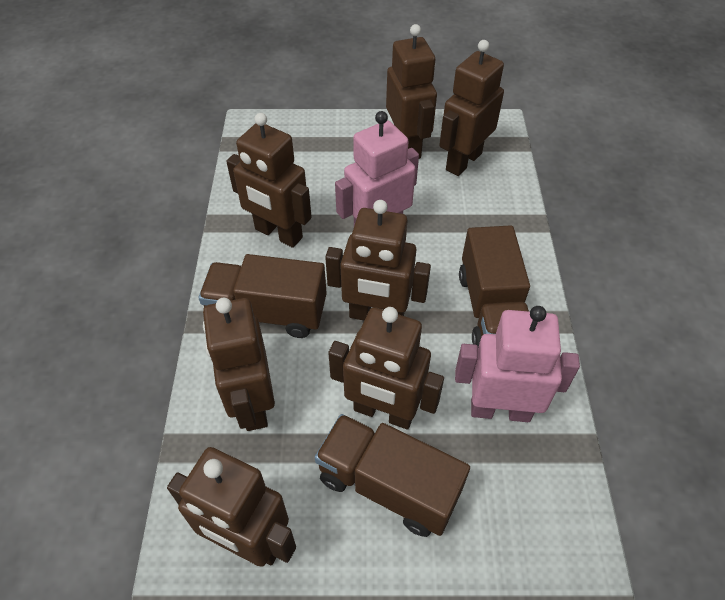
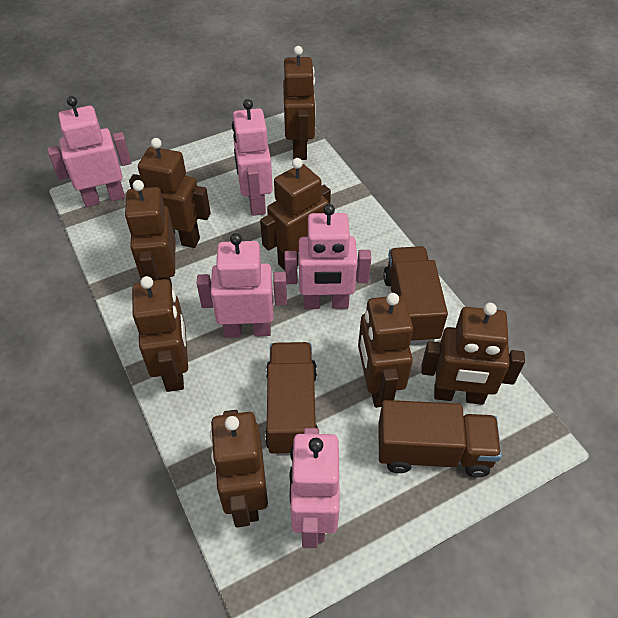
brown robot: 7 -> 8
pink robot: 2 -> 5

